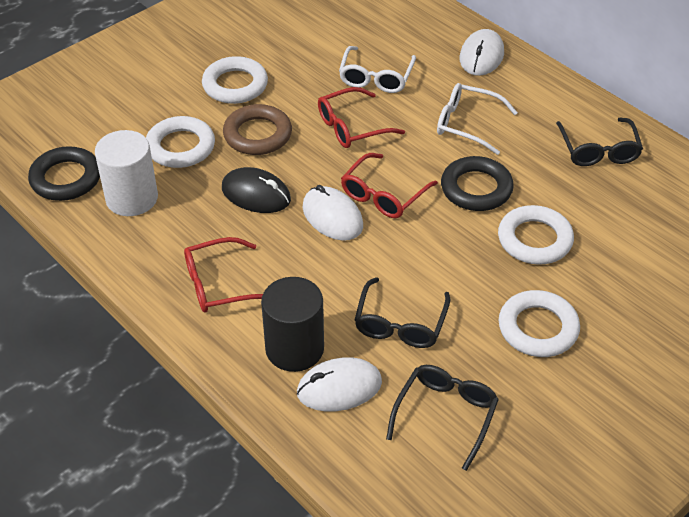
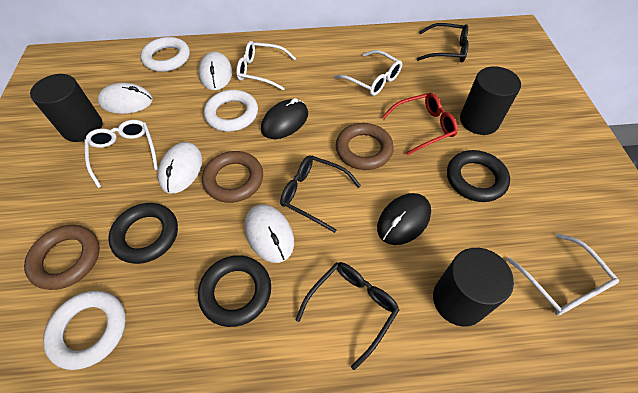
black cylinder: 1 -> 3
black mouse: 1 -> 2
black ring: 2 -> 3
brown ring: 1 -> 3
red glasses: 3 -> 1
white cylinder: 1 -> 0
white glasses: 2 -> 4
white mouse: 3 -> 4
white ring: 4 -> 3

